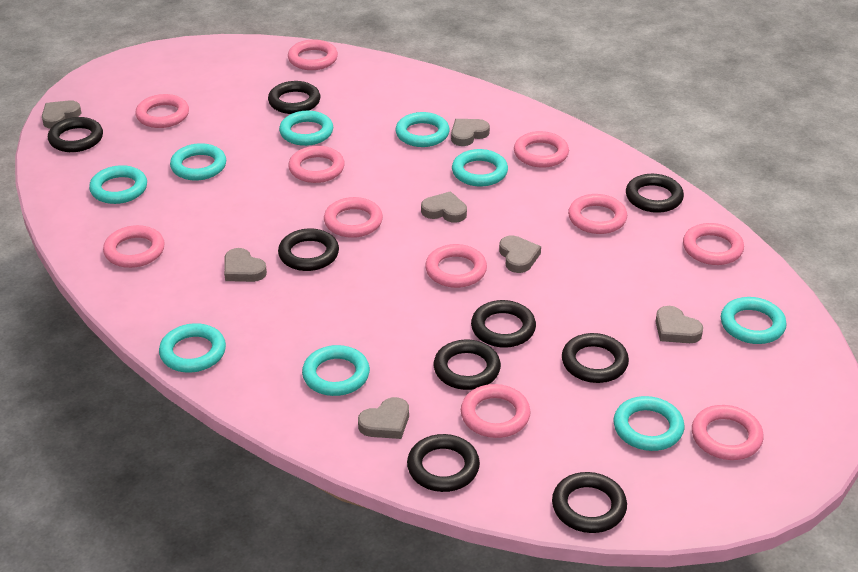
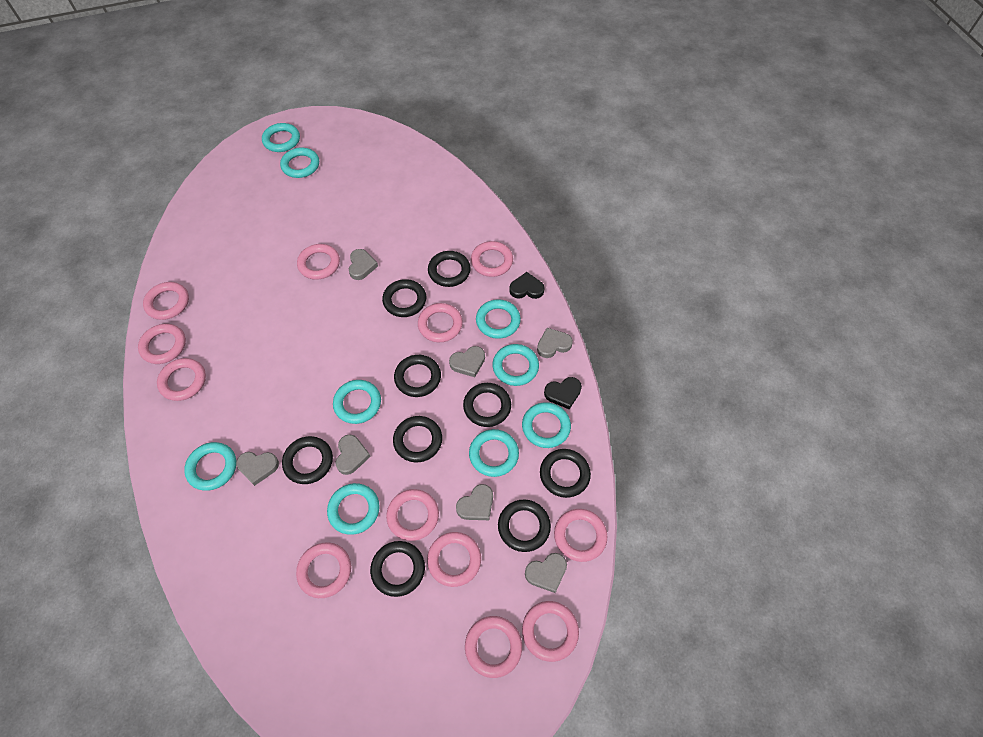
black heart: 0 -> 2
pink ring: 11 -> 12

